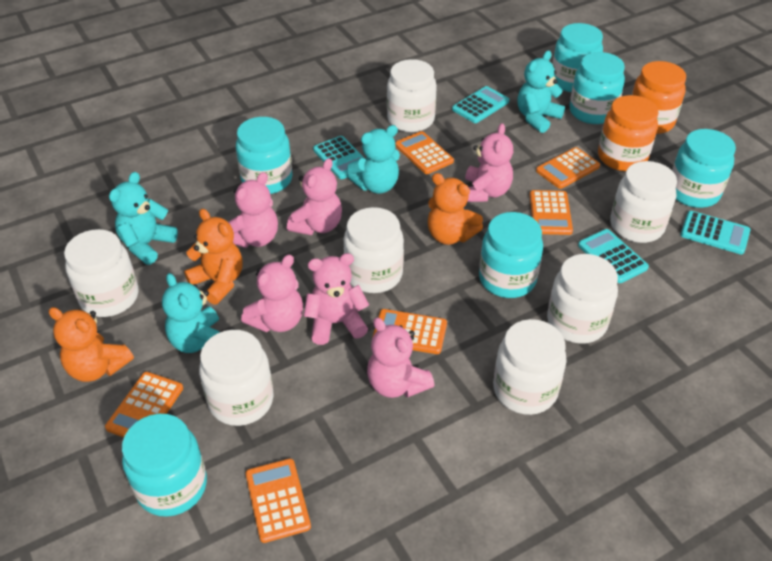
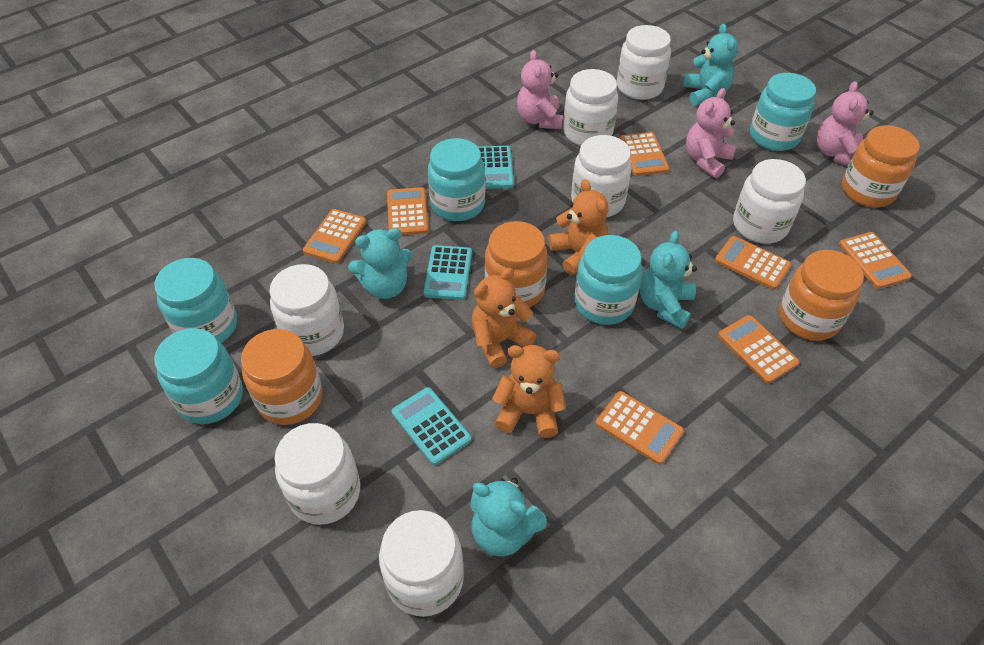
orange calculator: 6 -> 7
orange jar: 2 -> 4
pink teddy bear: 6 -> 3
turquoise calculator: 4 -> 3
turquoise jar: 6 -> 5

